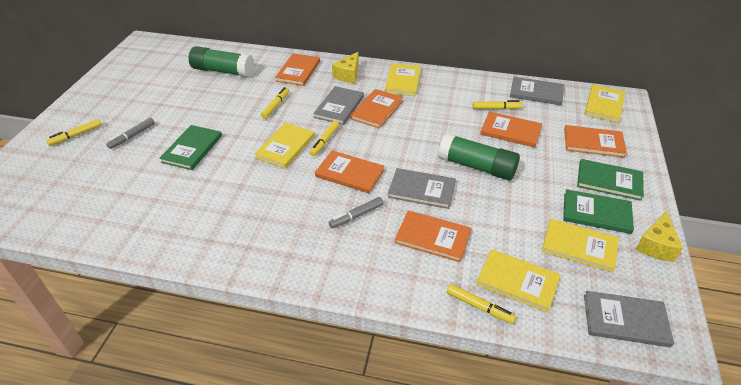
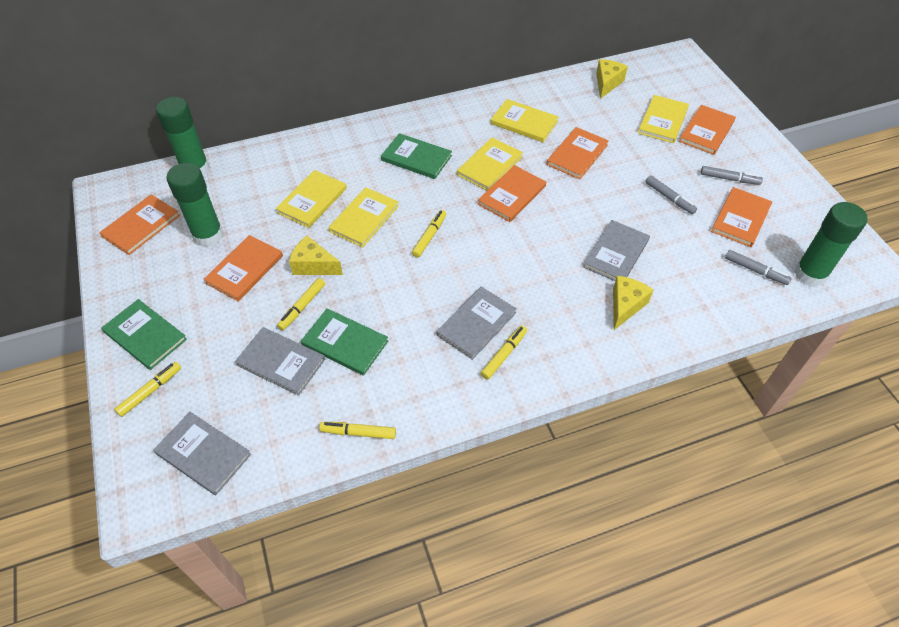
green glue stick: 2 -> 3
grey marker: 2 -> 3
yellow cheese: 2 -> 3

